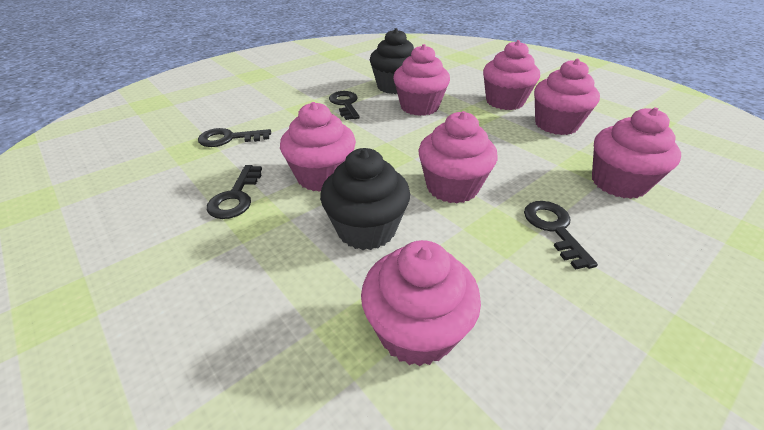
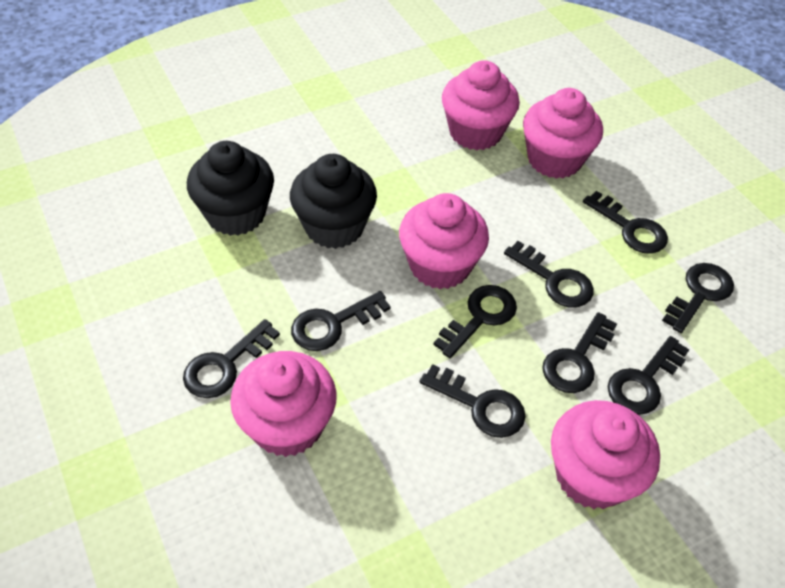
black key: 4 -> 9
pink cupcake: 7 -> 5

